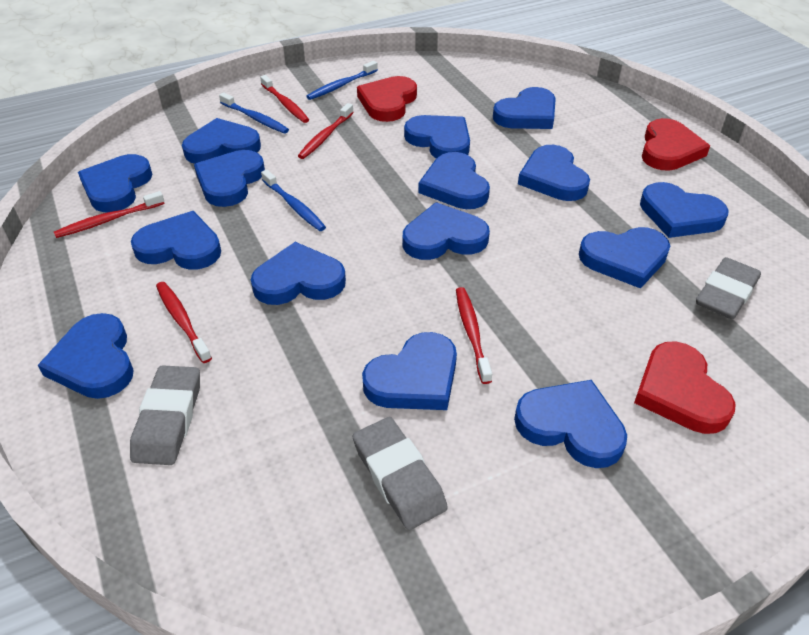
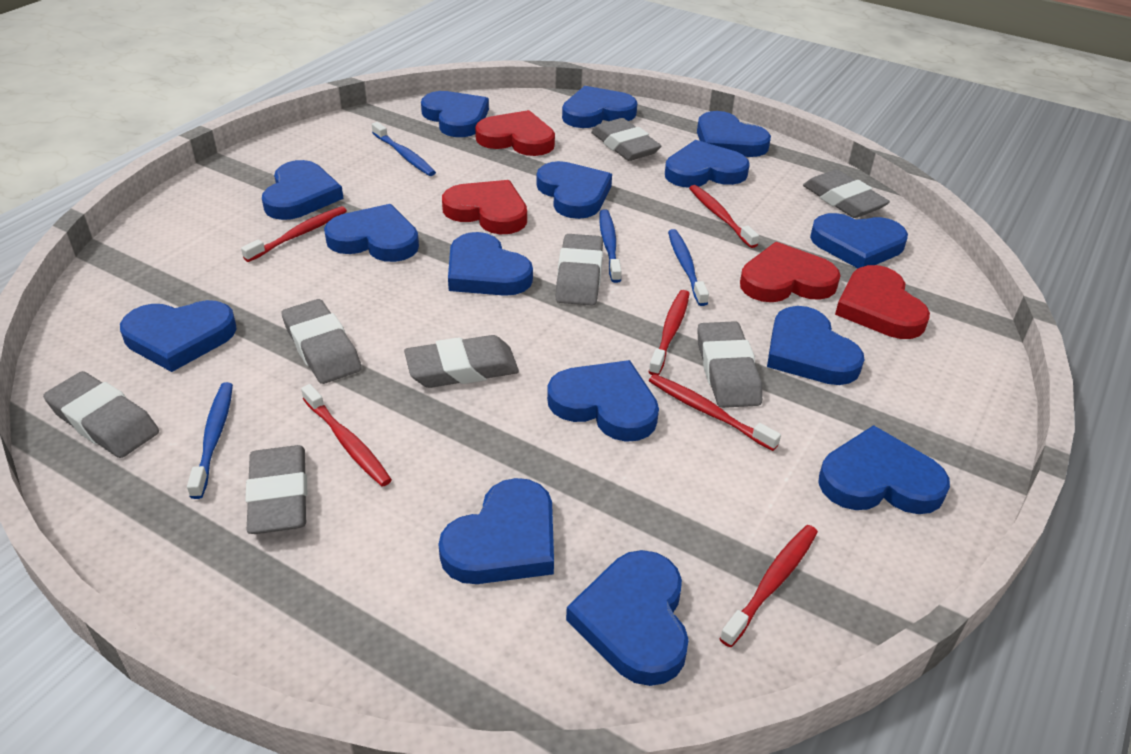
blue toothbrush: 3 -> 4
grey eraser: 3 -> 8
red heart: 3 -> 4
red toothbrush: 5 -> 6

